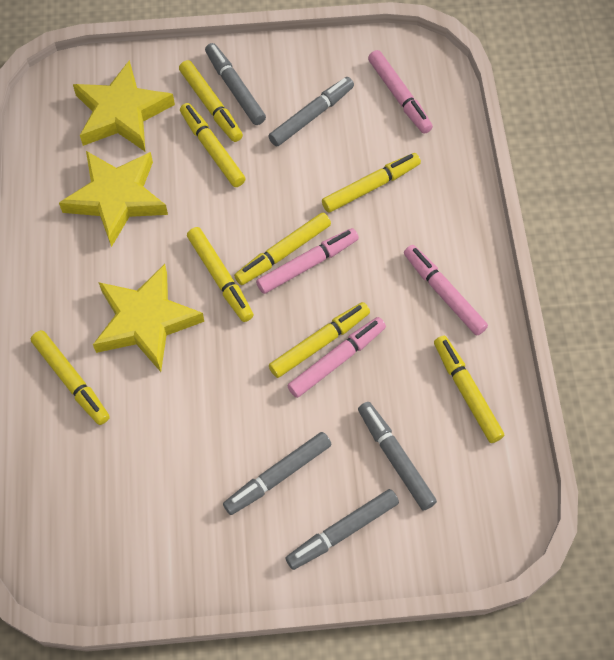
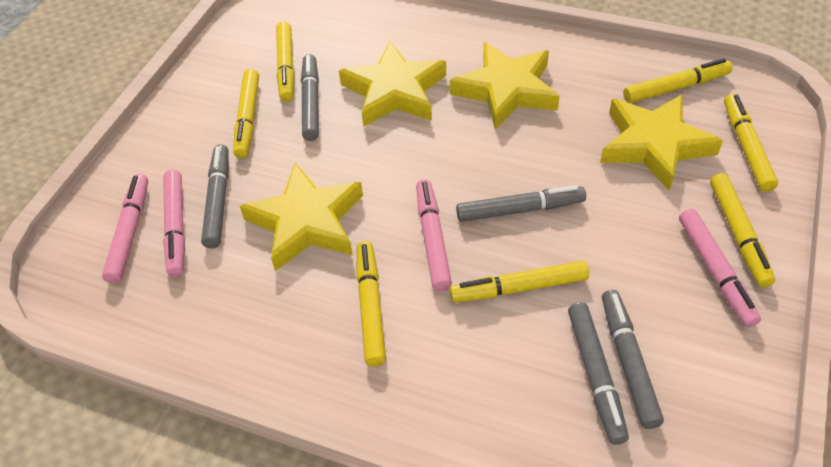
yellow marker: 8 -> 7
yellow star: 3 -> 4

